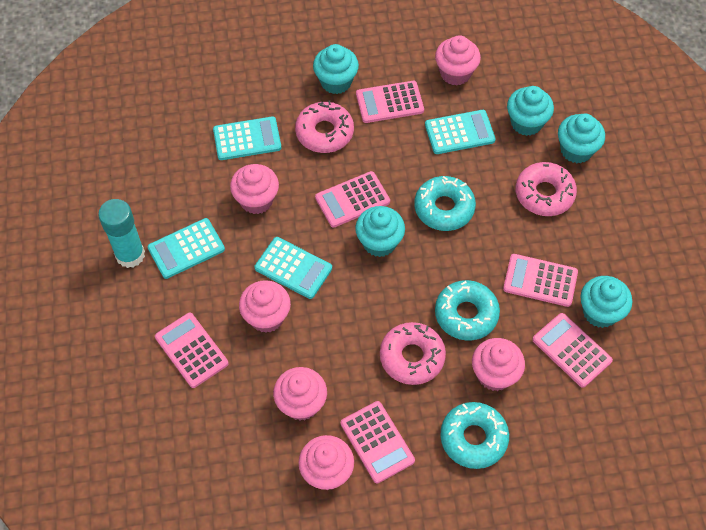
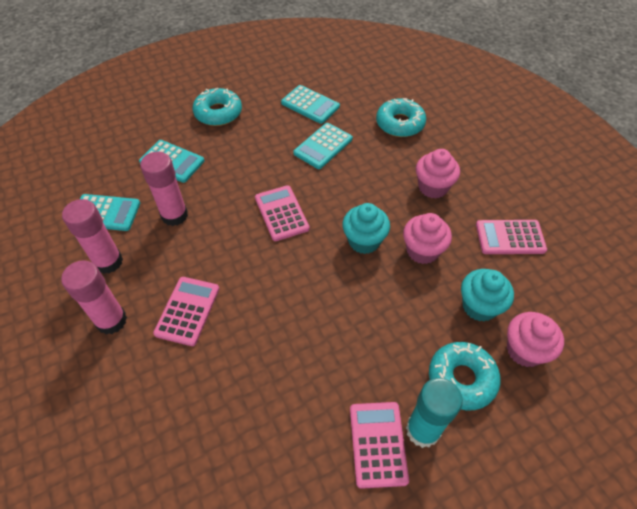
pink calculator: 6 -> 4
pink cupcake: 6 -> 3
pink donut: 3 -> 0
pink glue stick: 0 -> 3
turquoise cupcake: 5 -> 2

